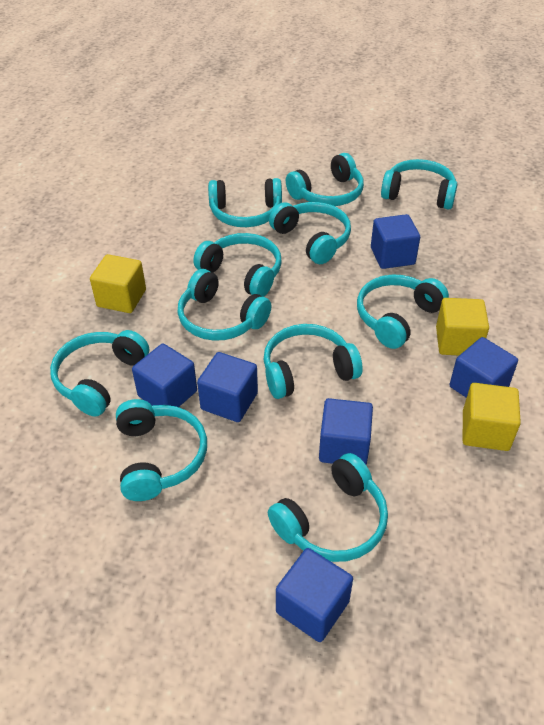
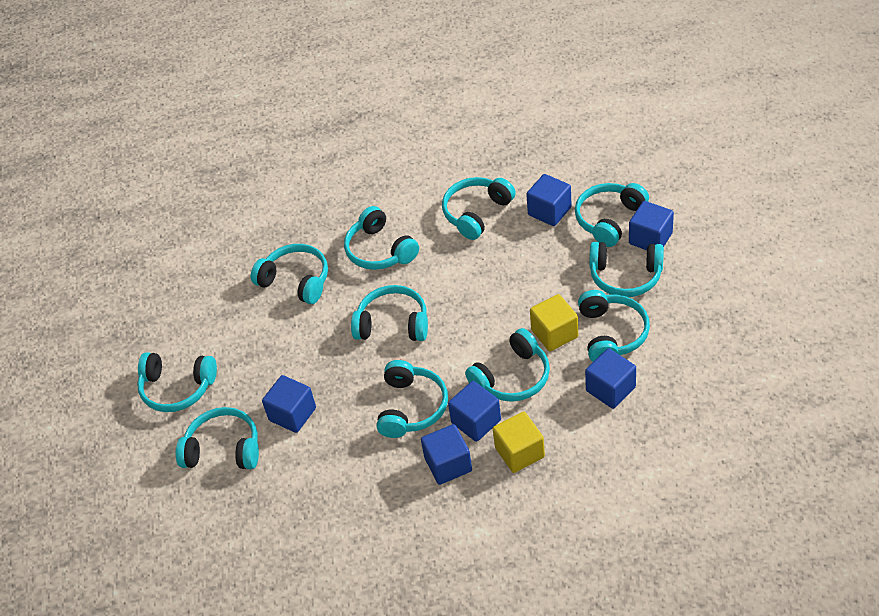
yellow cube: 3 -> 2

